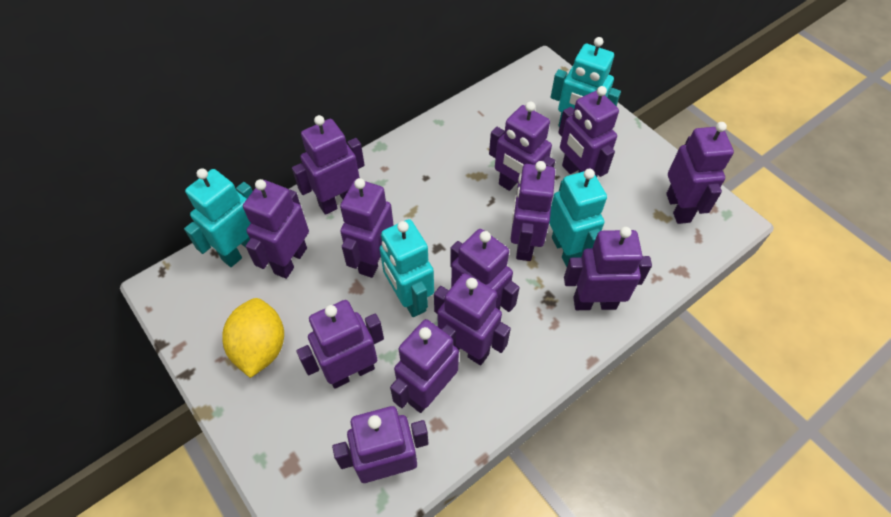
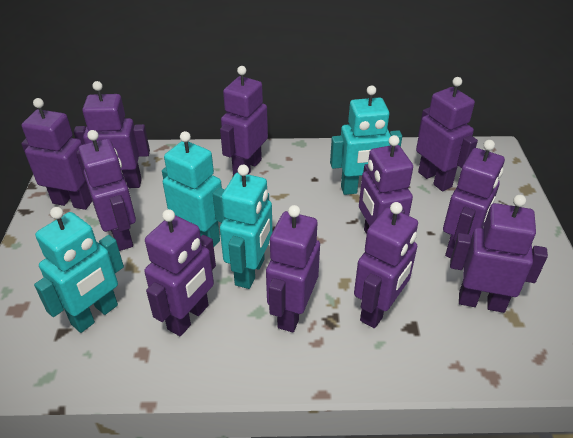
purple robot: 13 -> 11
yellow lemon: 1 -> 0

